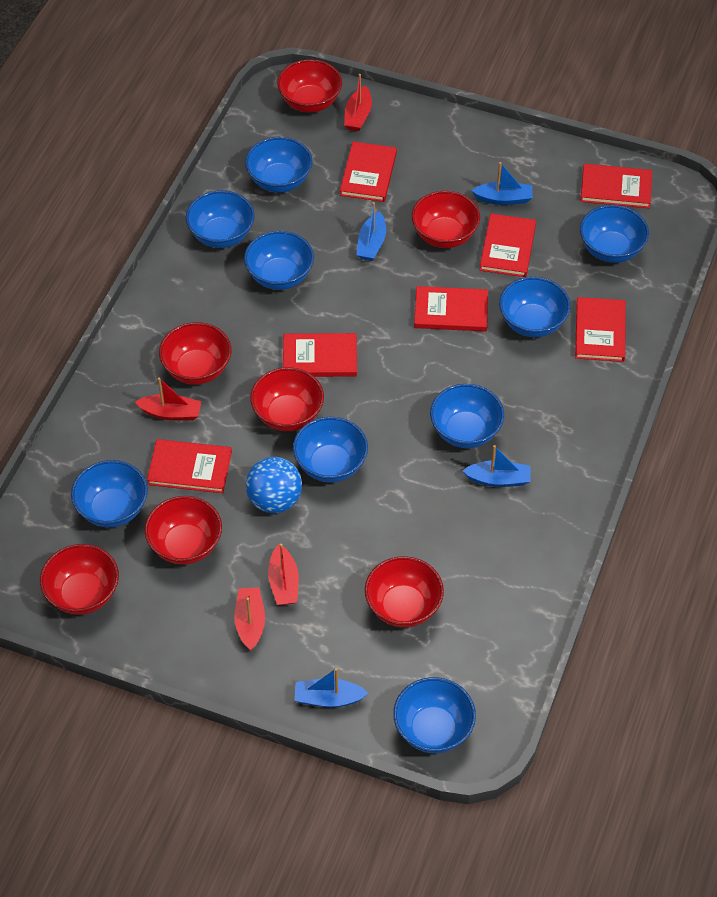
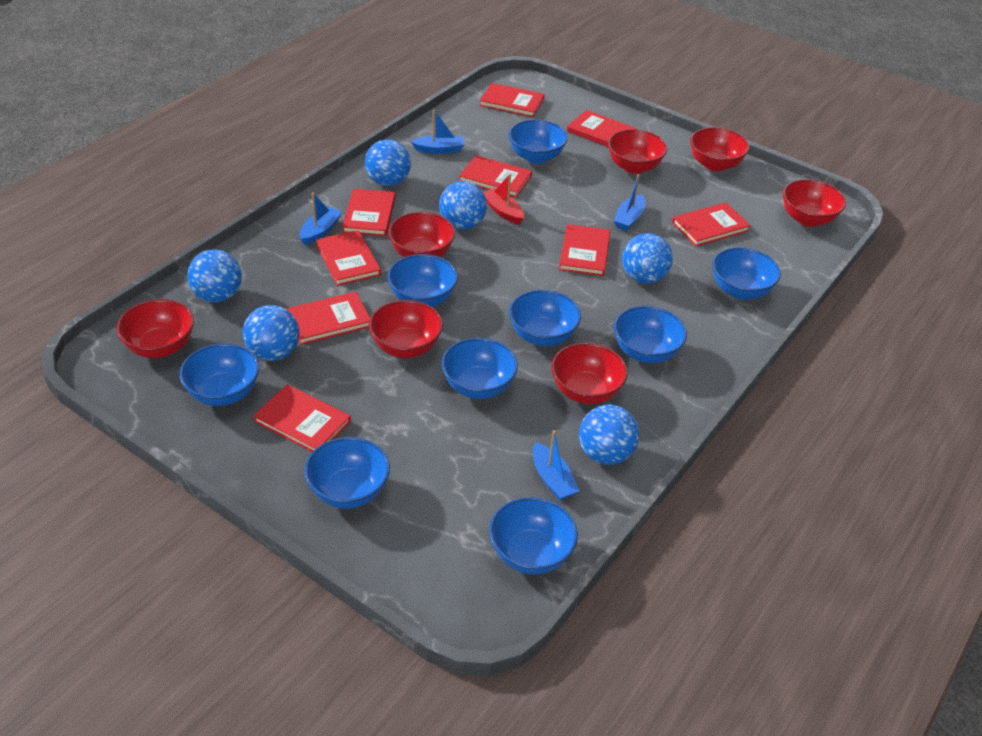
blue ball: 1 -> 6
red boat: 4 -> 1
red book: 7 -> 9

